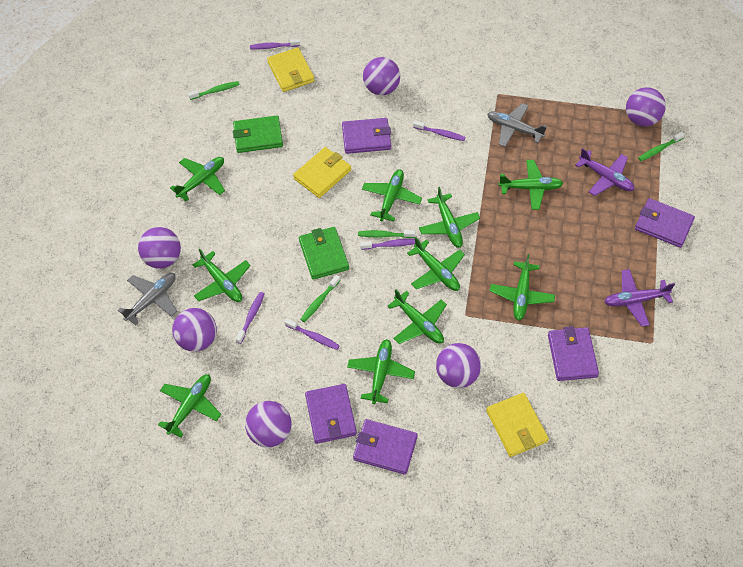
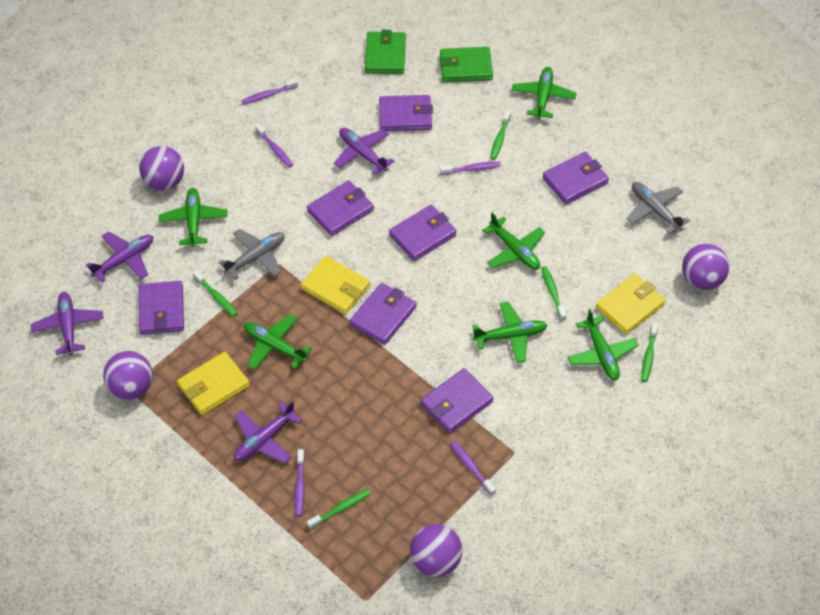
green plane: 10 -> 6
green toothbrush: 4 -> 5
purple ball: 6 -> 4
purple plane: 2 -> 4
purple wallet: 5 -> 7

